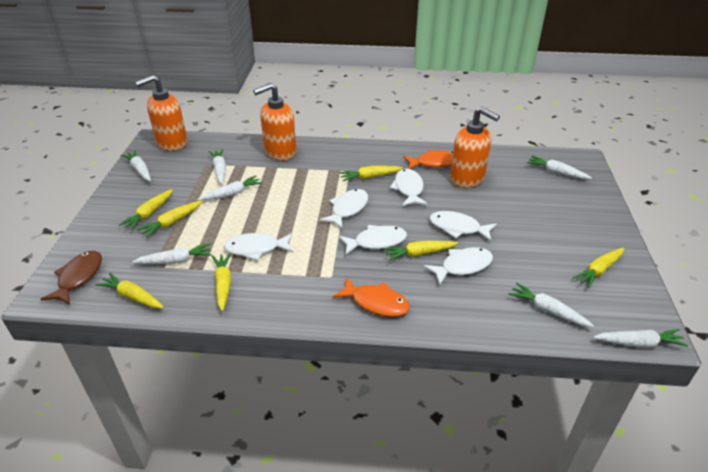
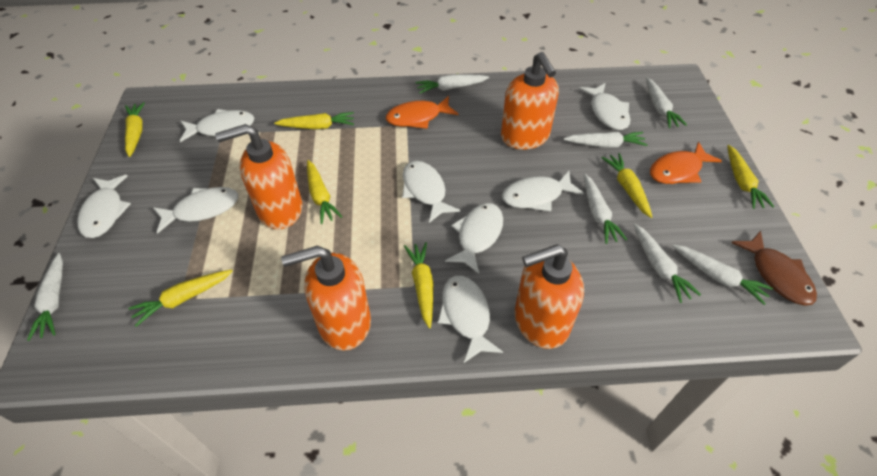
orange soap dispenser: 3 -> 4
white fish: 6 -> 8

